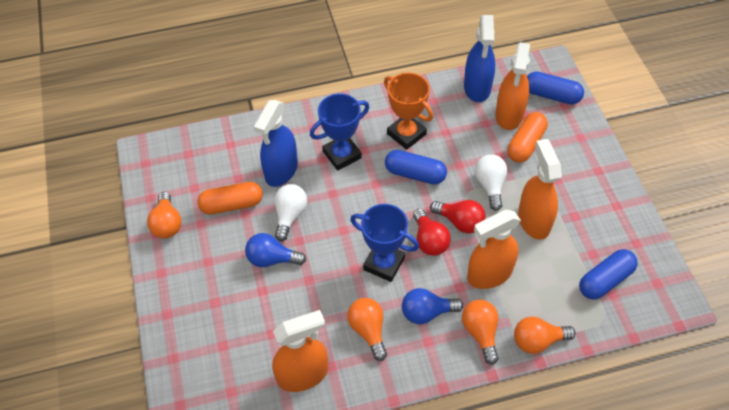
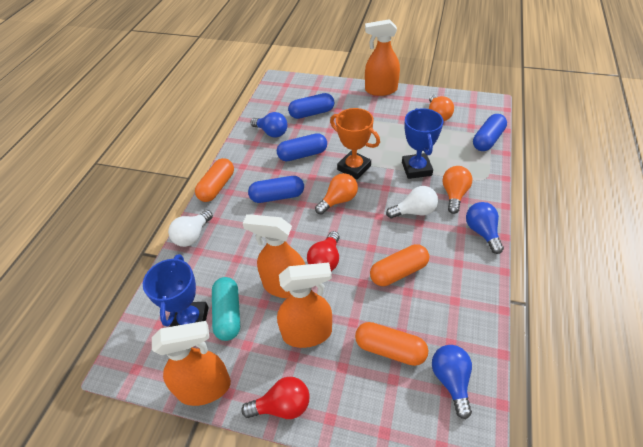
blue capsule: 3 -> 4
blue light bulb: 2 -> 3
blue spray bottle: 2 -> 0
orange capsule: 2 -> 3
orange light bulb: 4 -> 3
turquoise capsule: 0 -> 1

